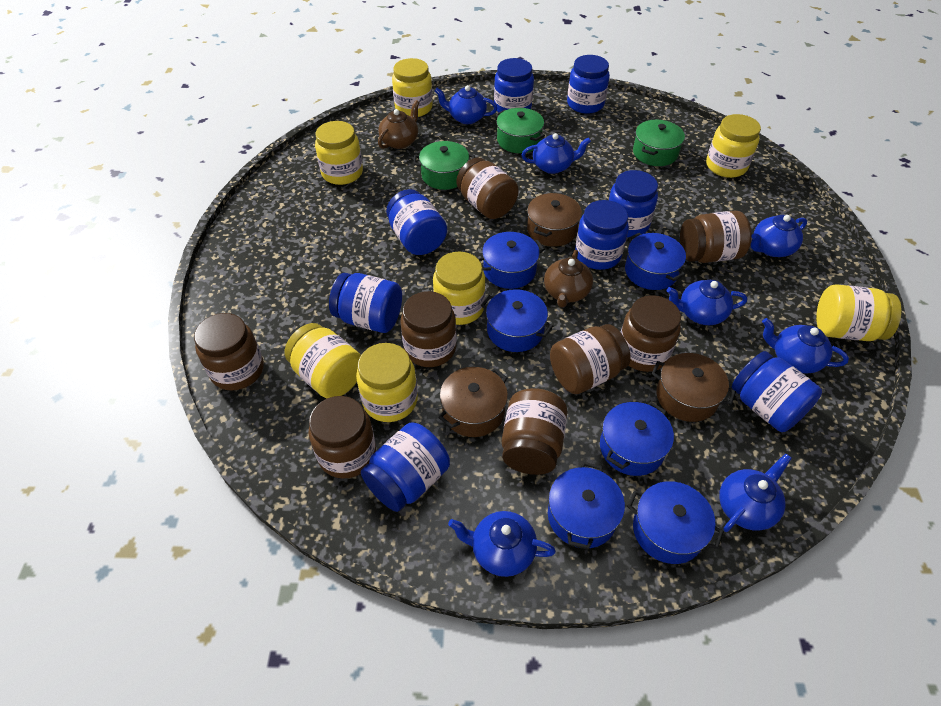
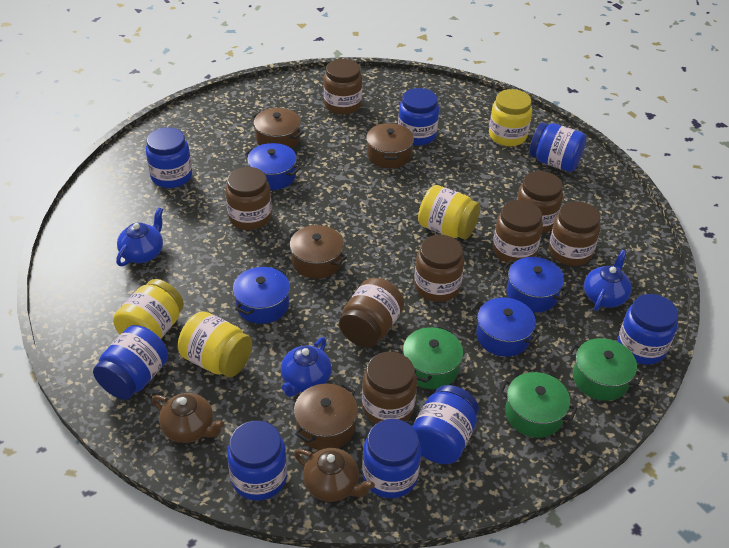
blue pot: 6 -> 4
blue teapot: 7 -> 3
brown pot: 3 -> 4
yellow jar: 7 -> 4

